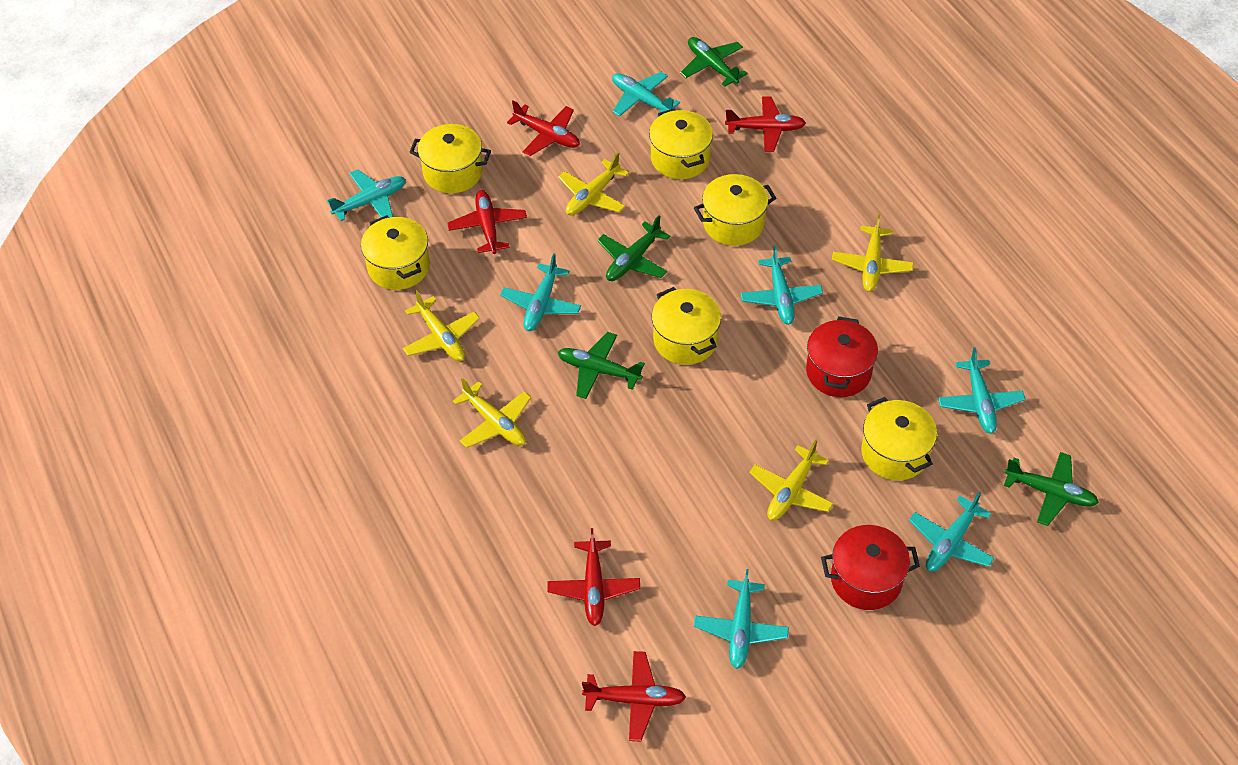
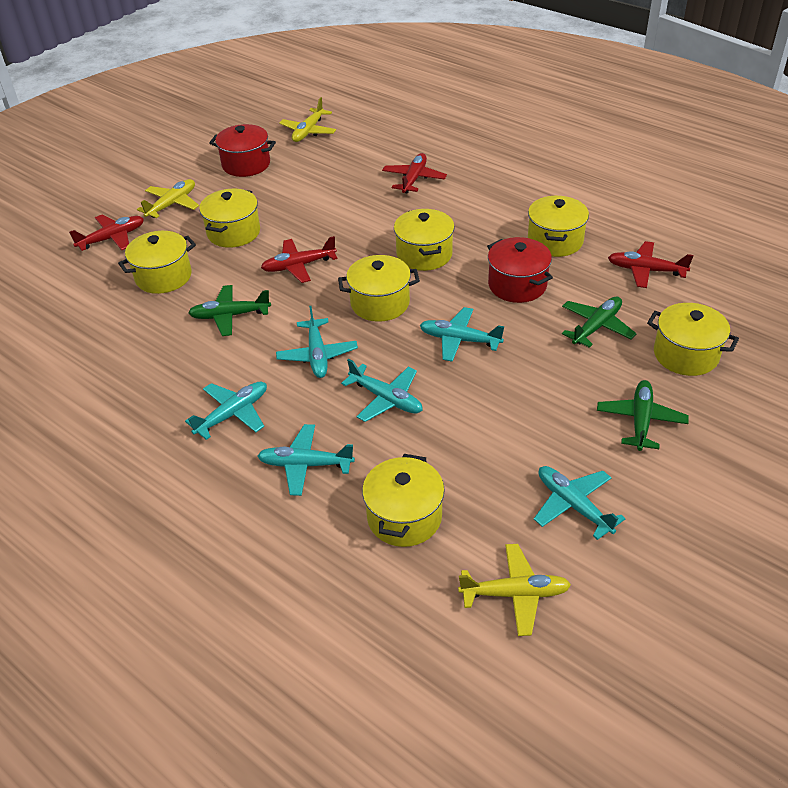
green plane: 4 -> 3
red plane: 5 -> 4
turquoise plane: 7 -> 6
yellow plane: 5 -> 3
yellow pot: 6 -> 7

